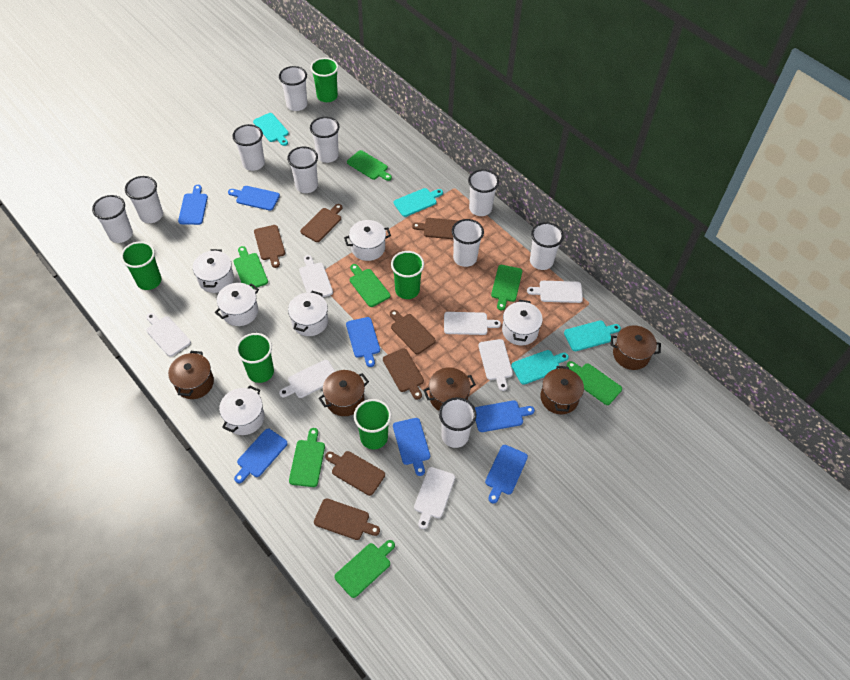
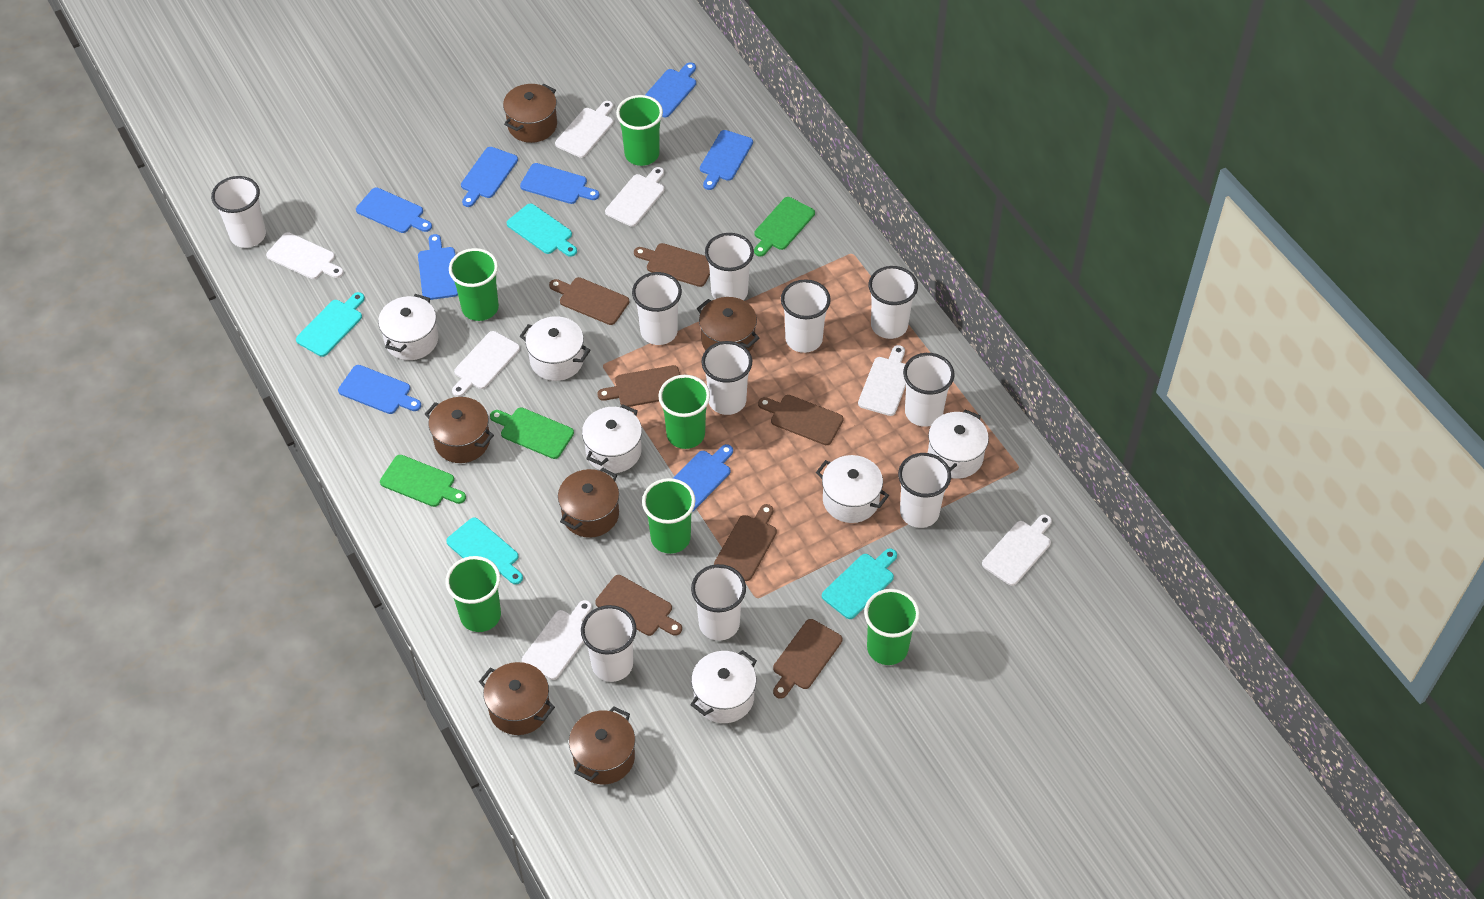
blue cutting board: 7 -> 8
brown pot: 5 -> 6
green cup: 5 -> 6
green cutting board: 7 -> 3

